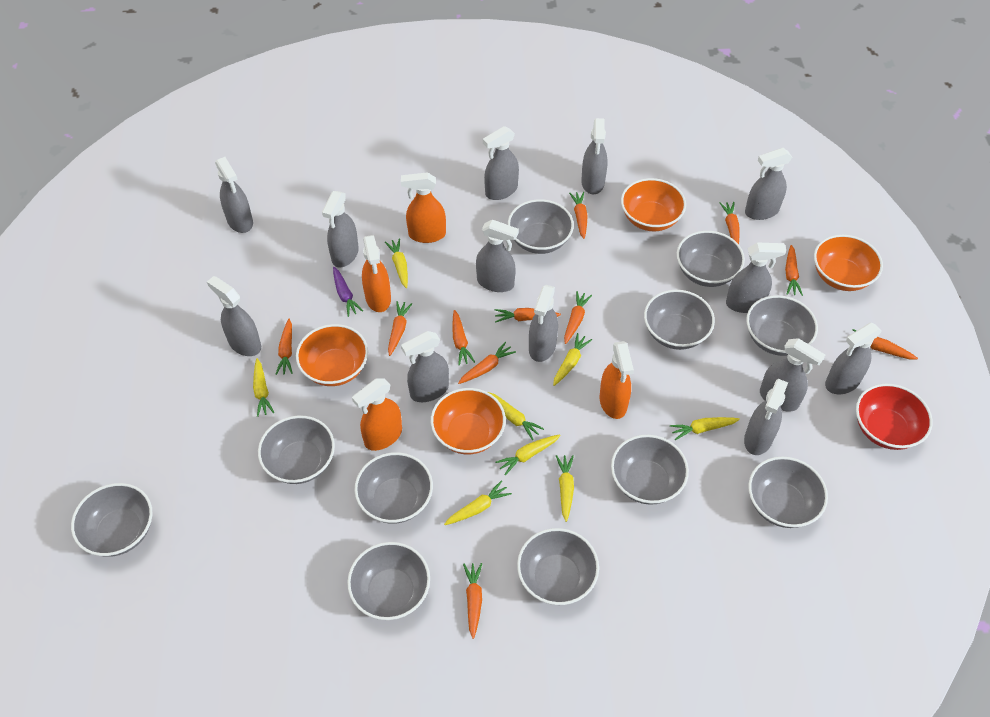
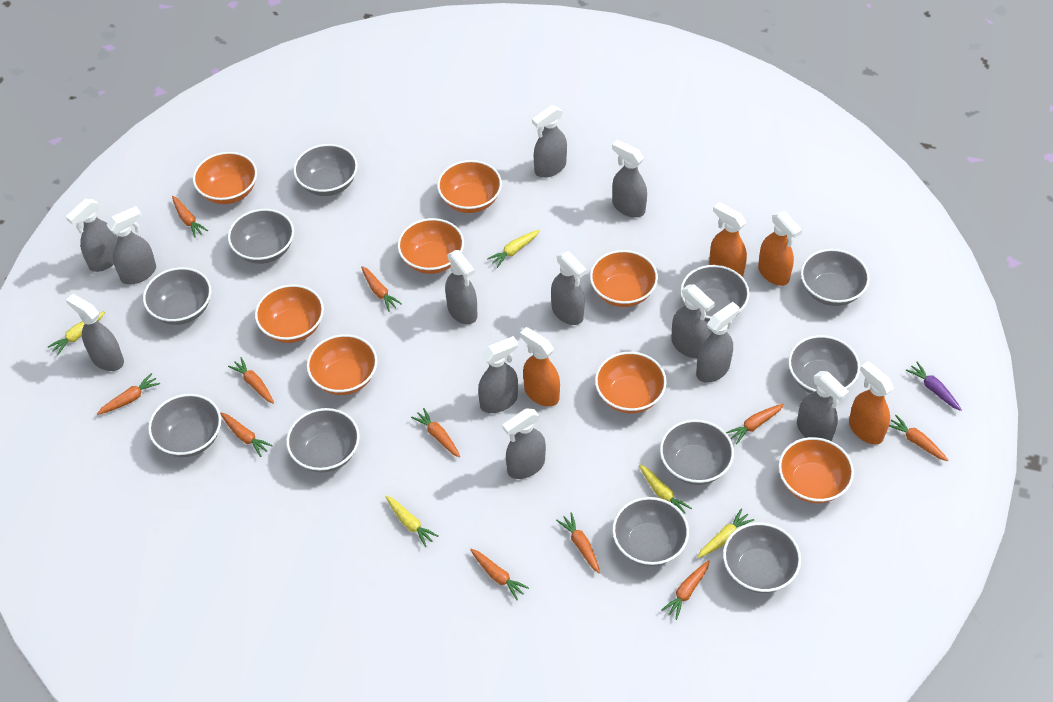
grey spray bottle: 13 -> 12
orange bowl: 4 -> 8
red bowl: 1 -> 0
yellow carrot: 8 -> 5

